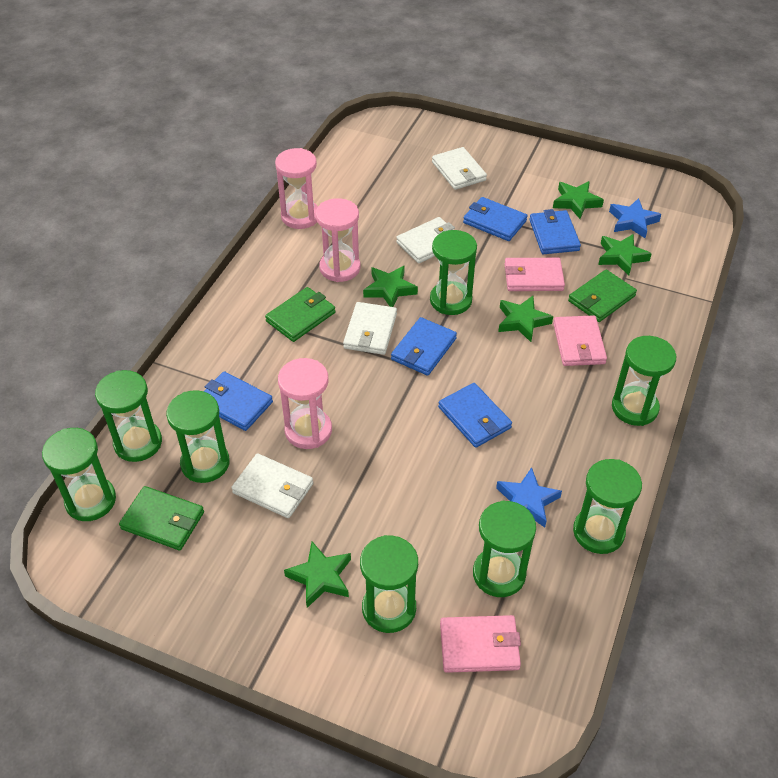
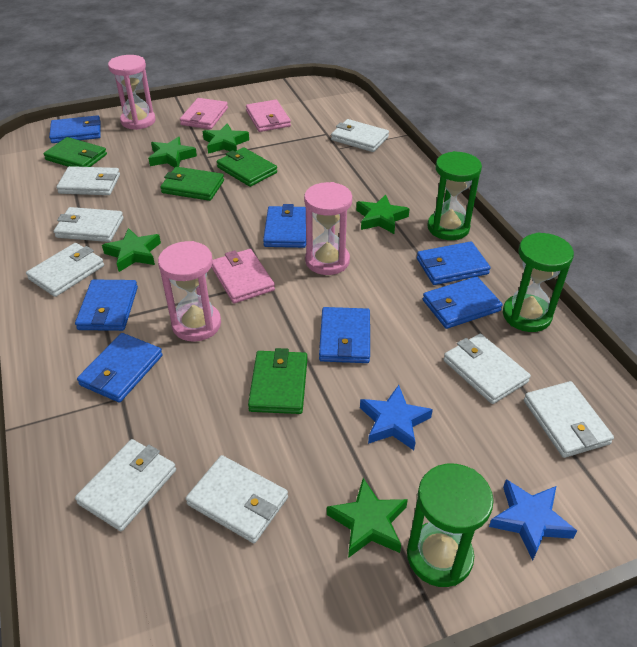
blue wallet: 5 -> 7
green hourglass: 8 -> 3
green wallet: 3 -> 4
white wallet: 4 -> 8

